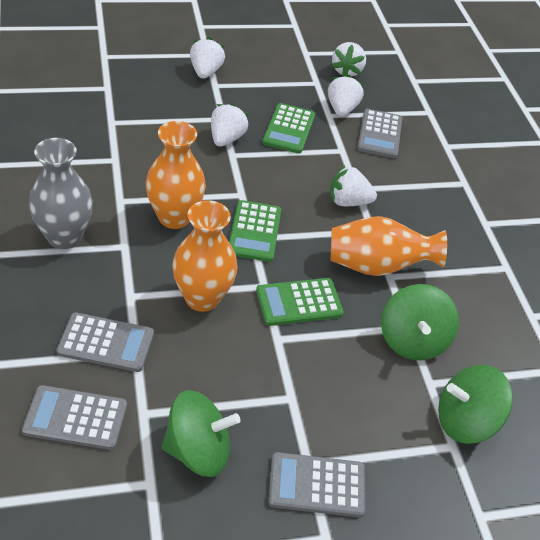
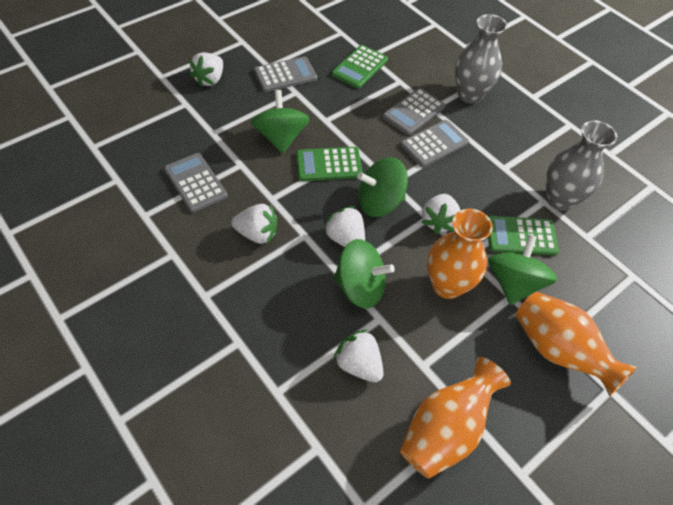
green spinning top: 3 -> 4
grey vase: 1 -> 2

